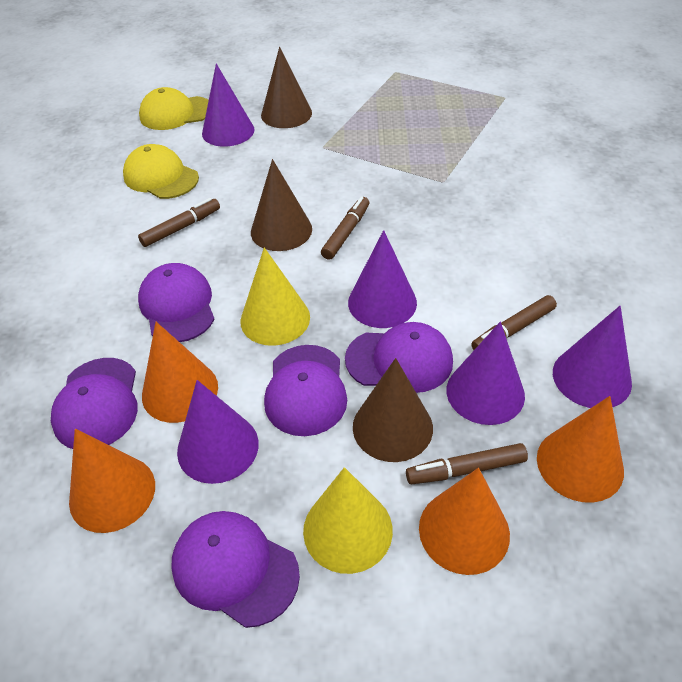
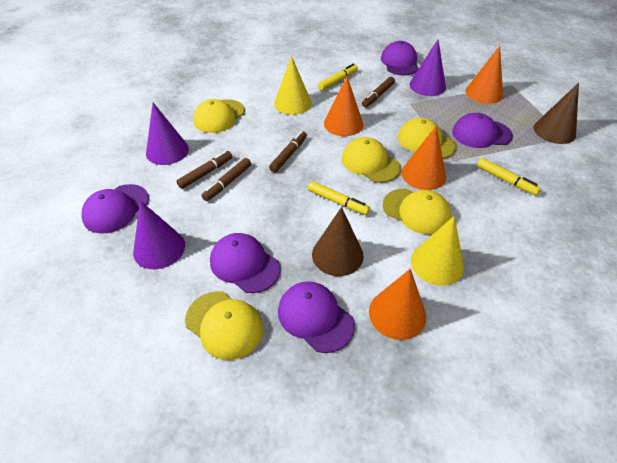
brown cone: 3 -> 2
purple cone: 5 -> 3
yellow cap: 2 -> 5
yellow marker: 0 -> 3

